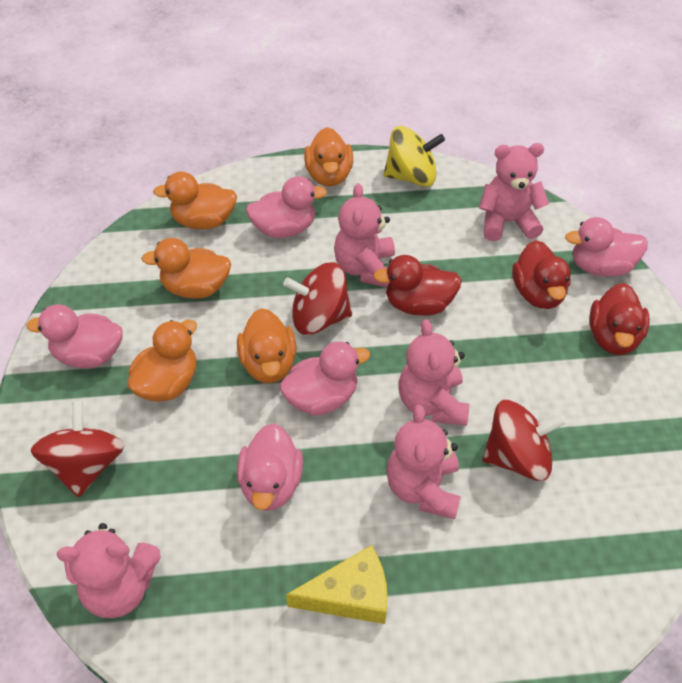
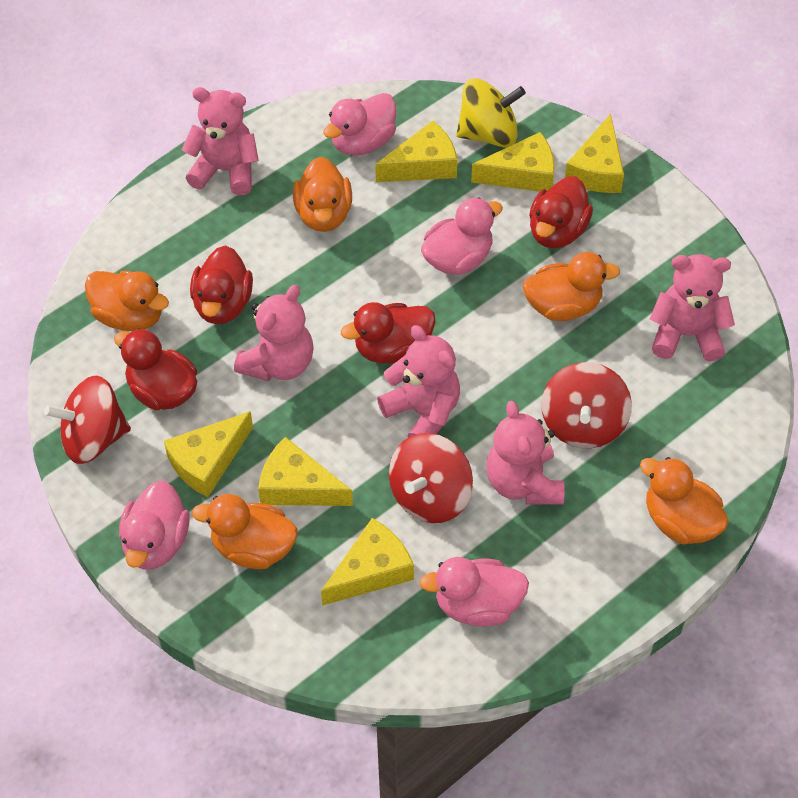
pink duck: 5 -> 4
red duck: 3 -> 4
yellow cheese: 1 -> 6

